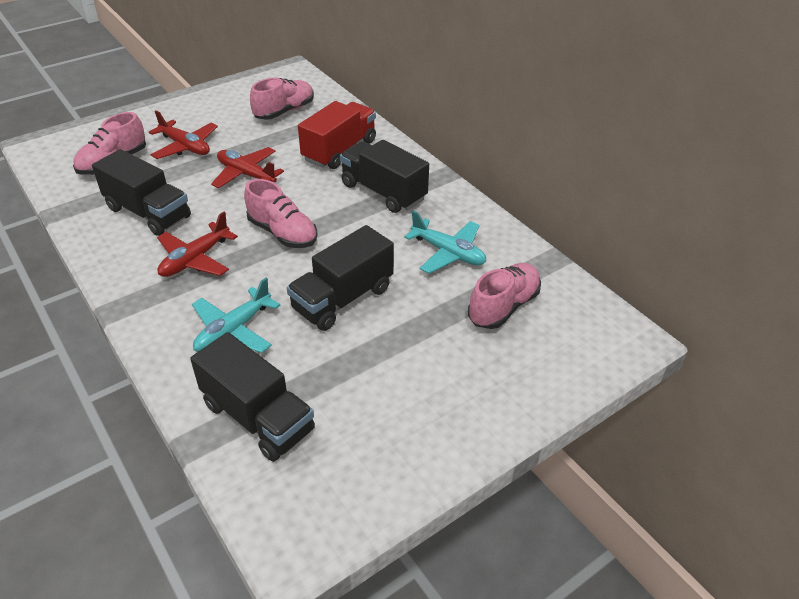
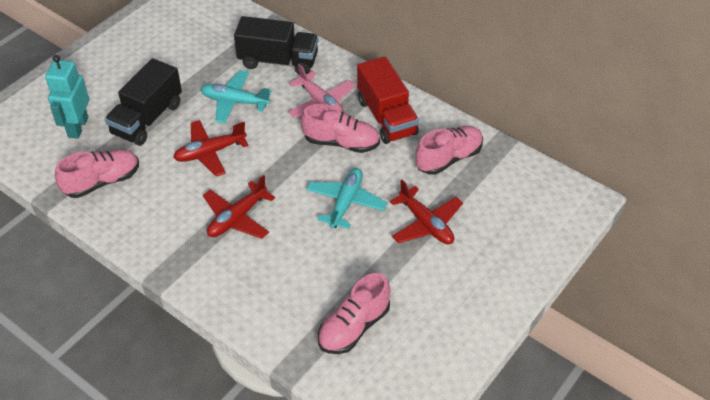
black truck: 4 -> 2
pink plane: 0 -> 1
turquoise robot: 0 -> 1

